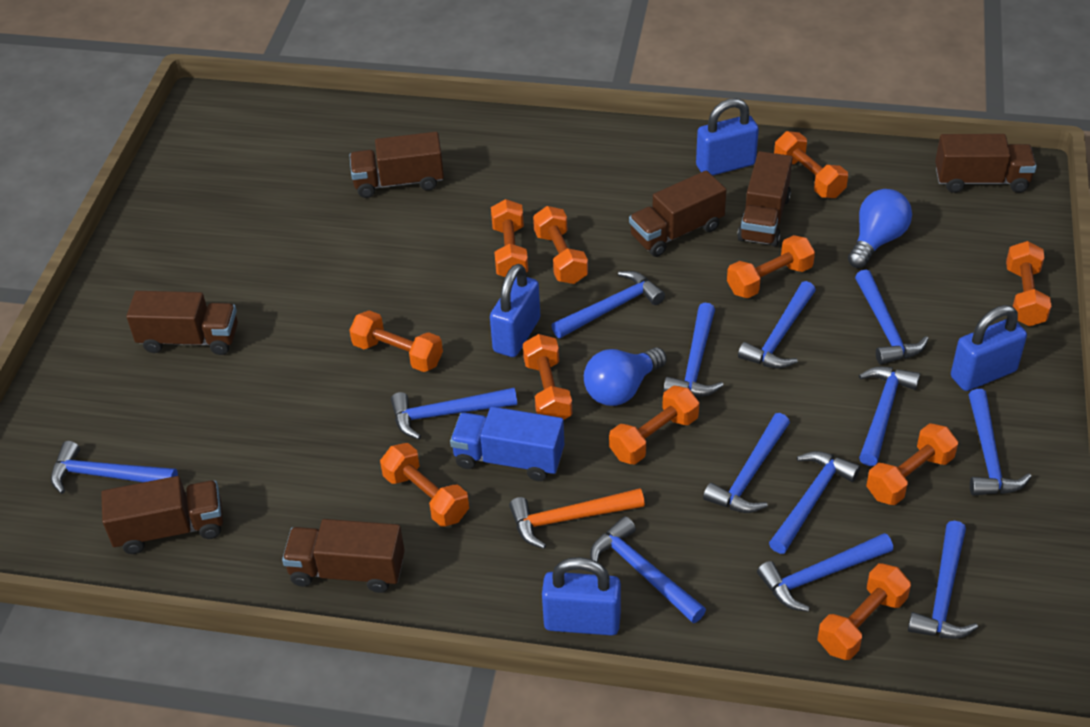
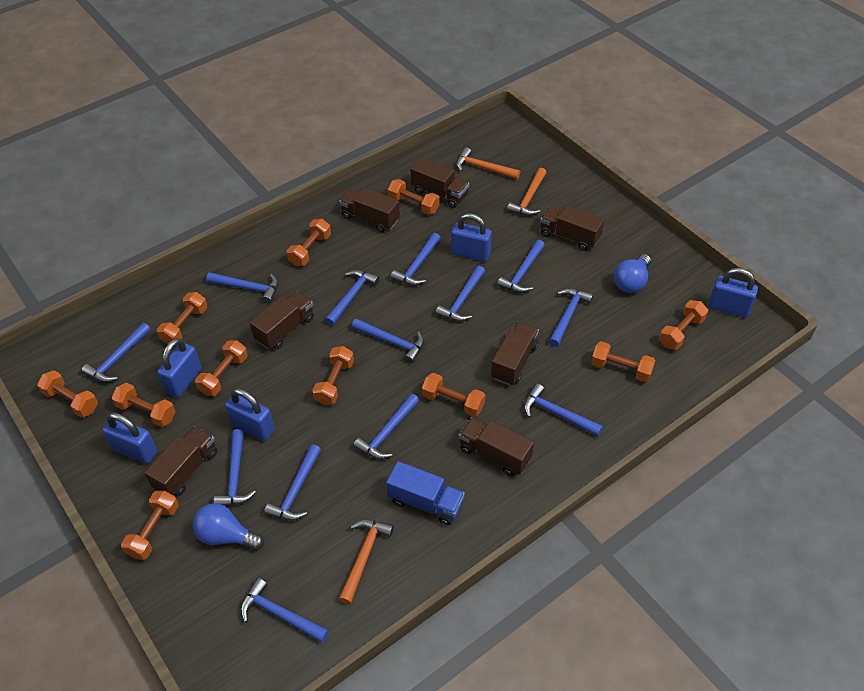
blue padlock: 4 -> 5
orange hammer: 1 -> 3

